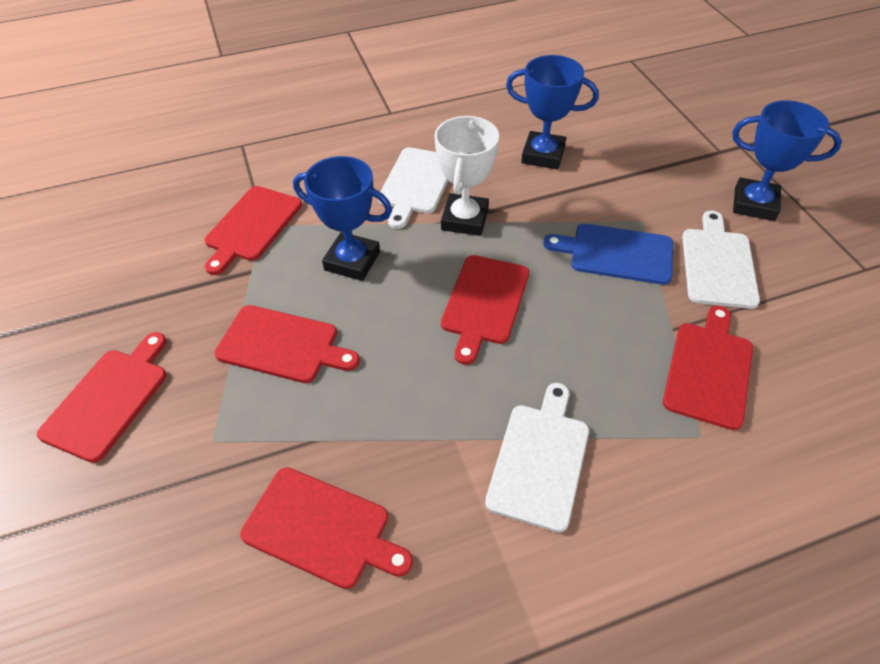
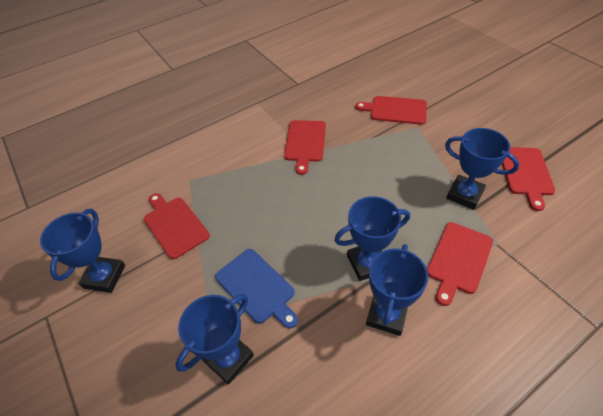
blue trophy: 3 -> 5
red cutting board: 6 -> 5
white cutting board: 3 -> 0
white trophy: 1 -> 0

